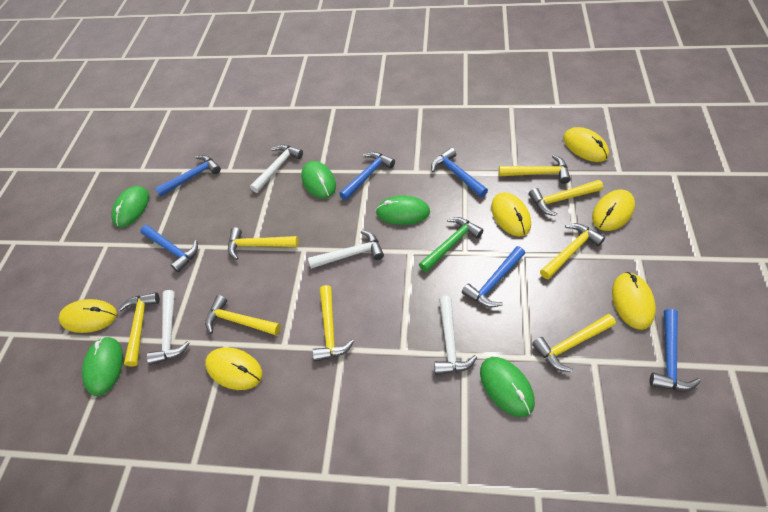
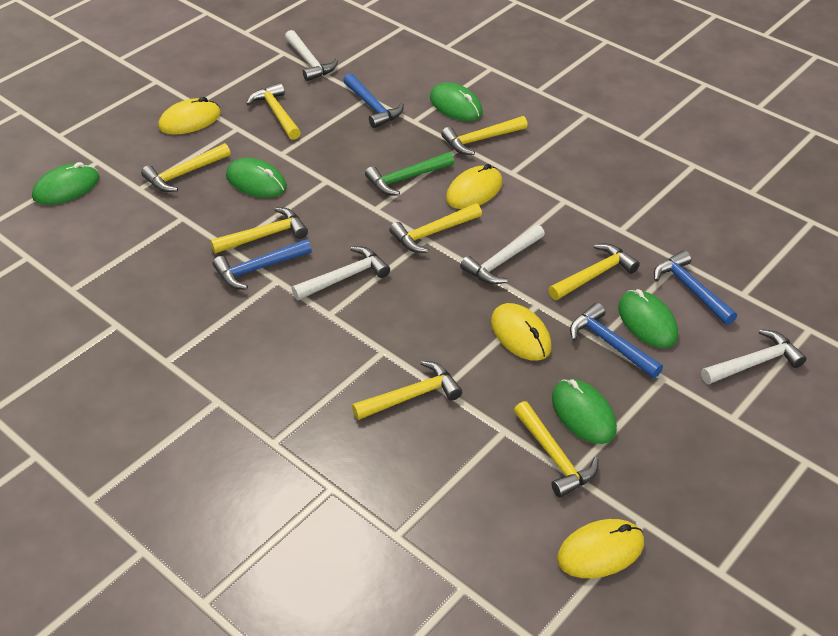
blue hammer: 6 -> 4
yellow mouse: 6 -> 4

